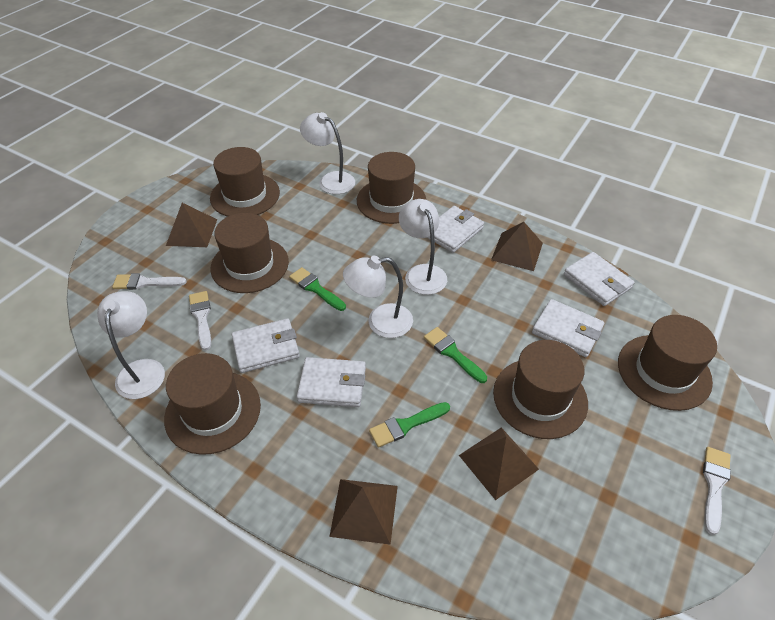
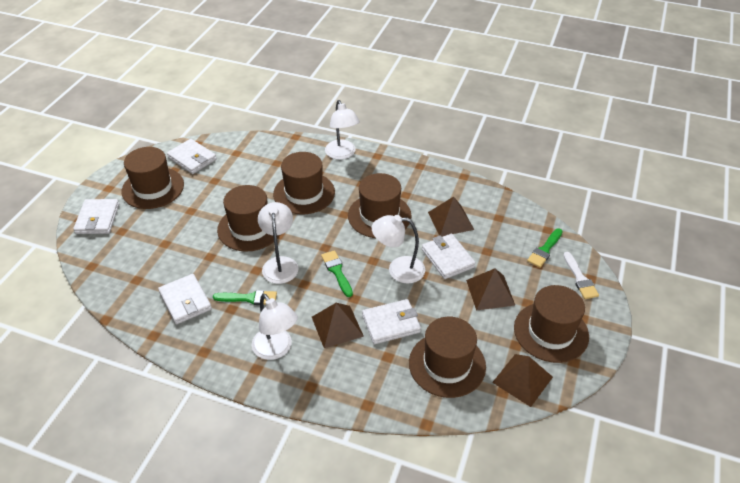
white brush: 3 -> 1

